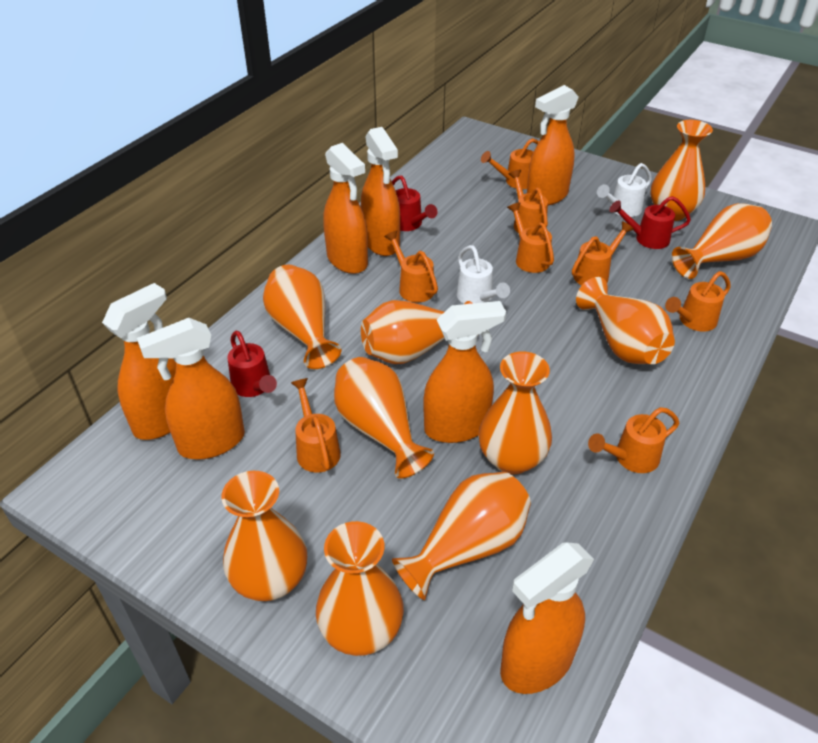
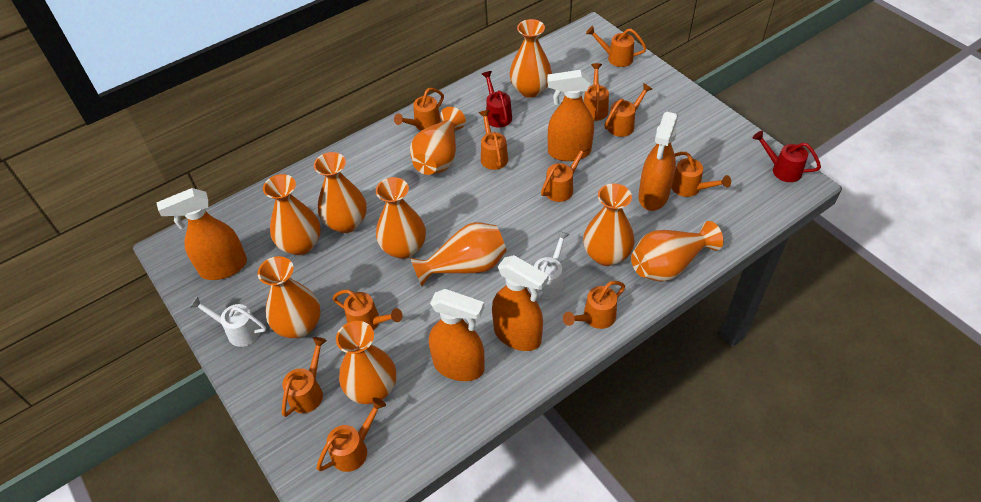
orange spray bottle: 7 -> 5
orange watering can: 8 -> 11
red watering can: 3 -> 2

